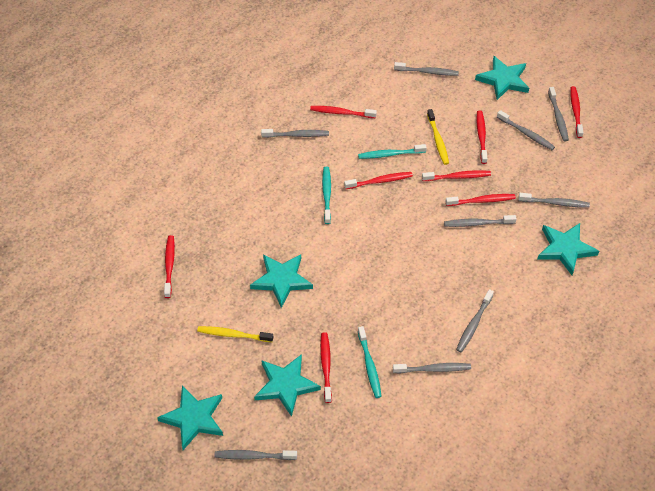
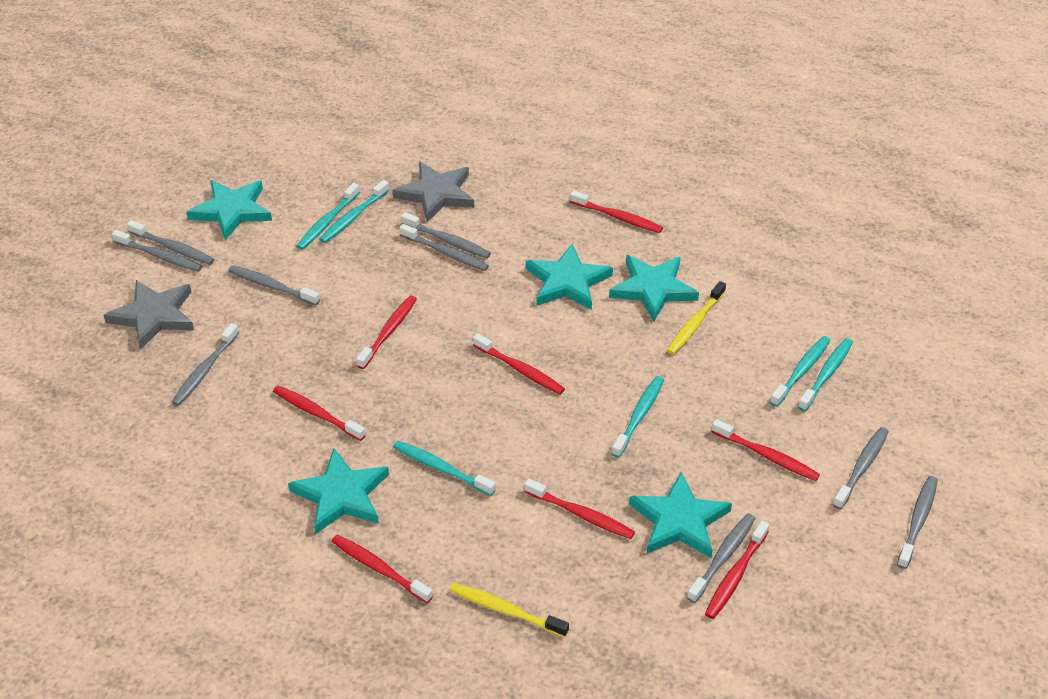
grey star: 0 -> 2
turquoise toothbrush: 3 -> 6

